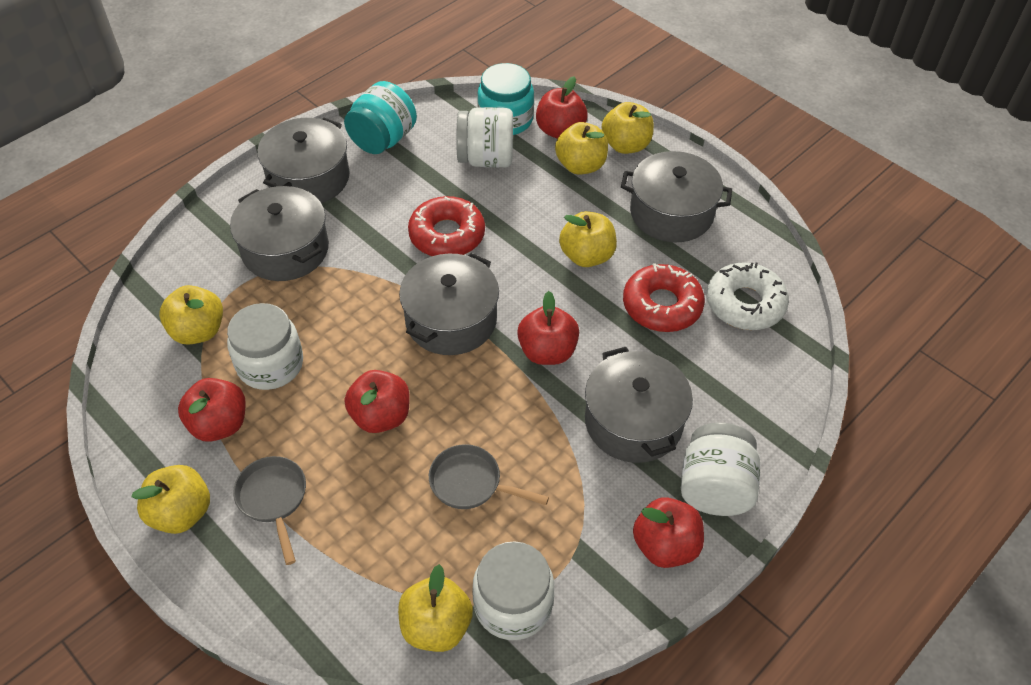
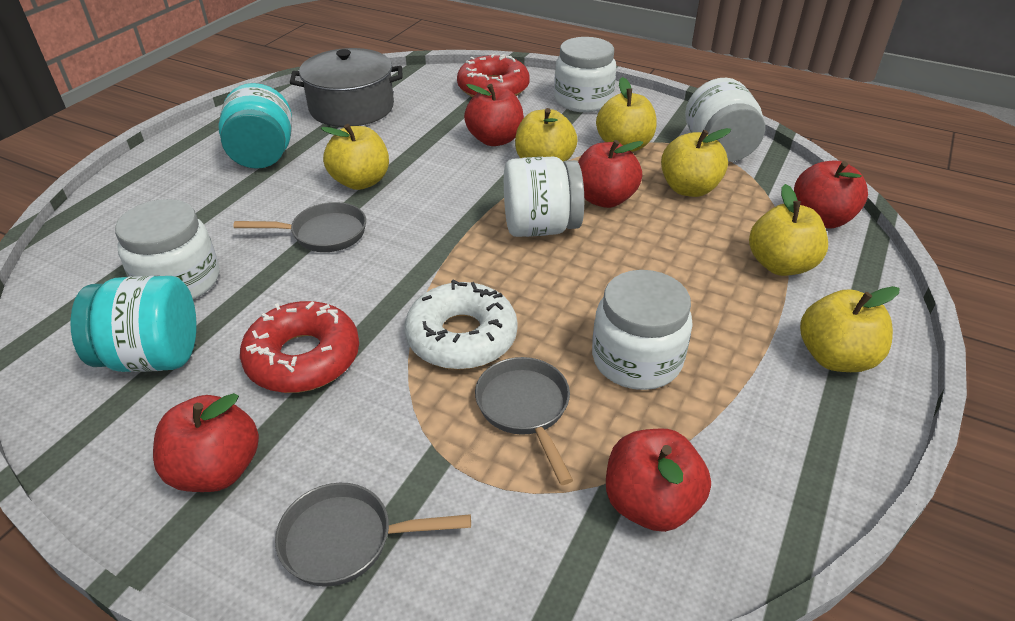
grey pan: 2 -> 3
grey pot: 5 -> 1
white jar: 4 -> 5

